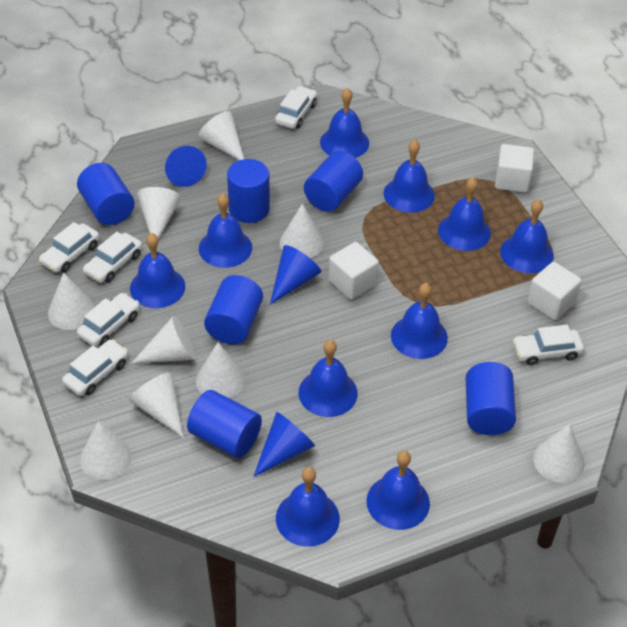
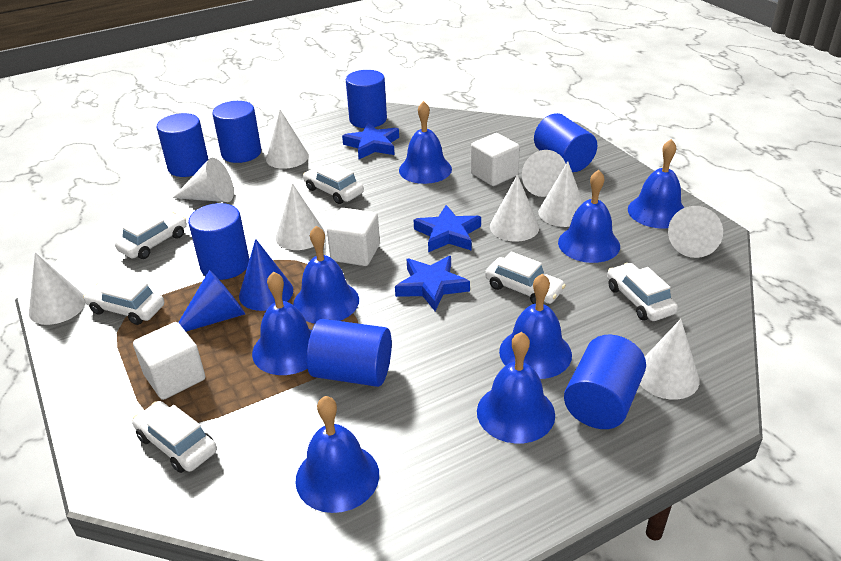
blue bell: 10 -> 8
blue cone: 3 -> 2
blue cylinder: 6 -> 7
blue star: 0 -> 3

